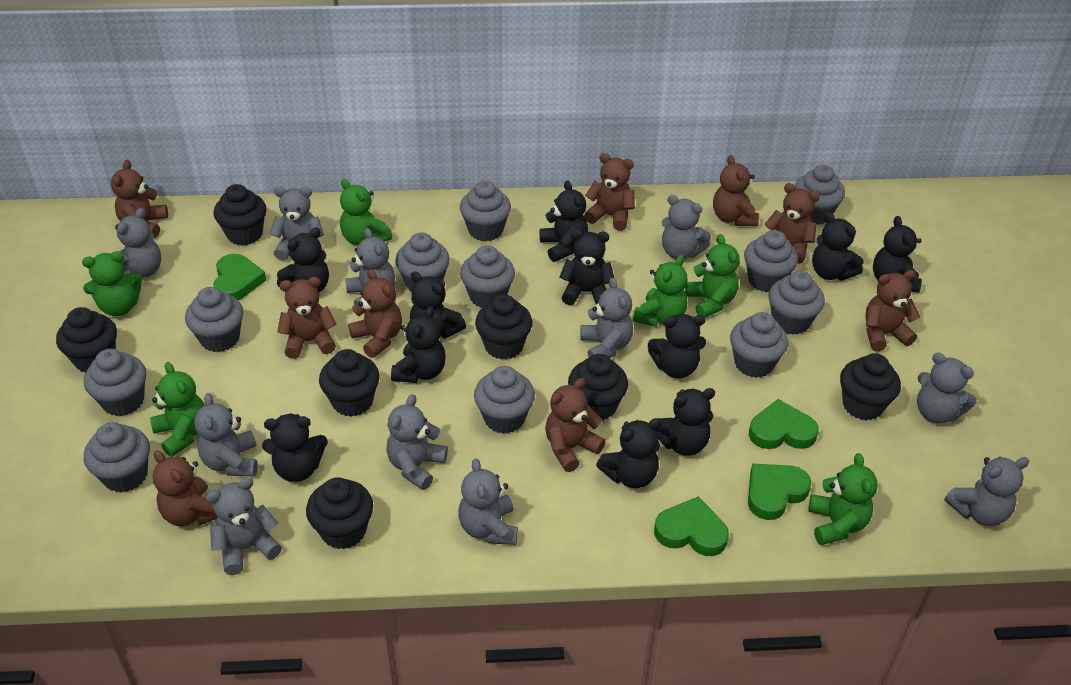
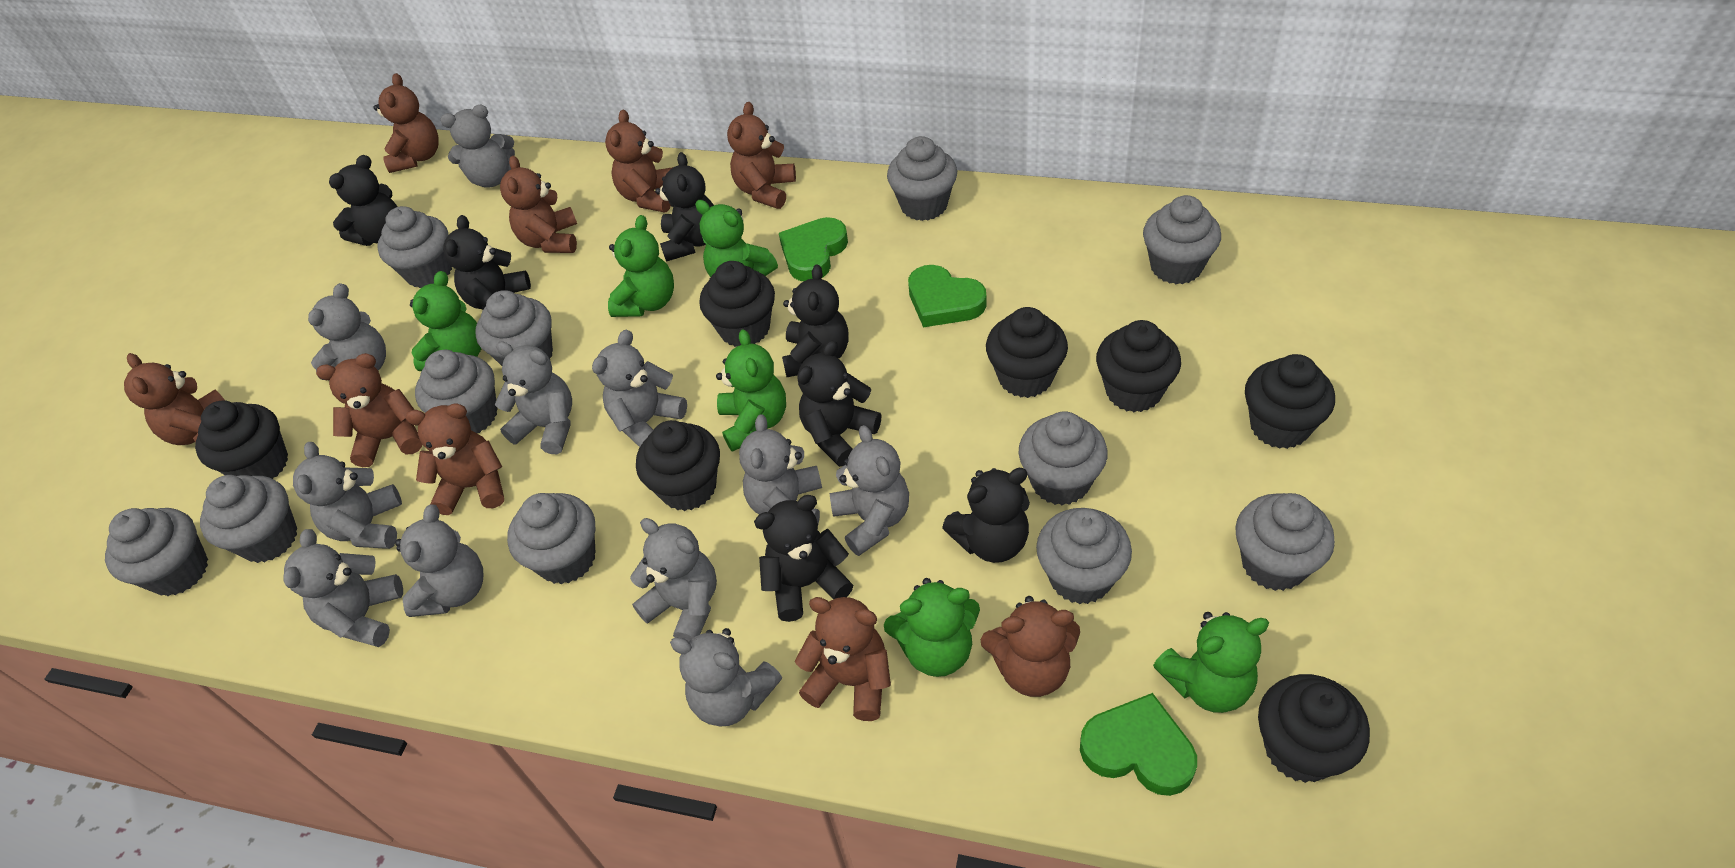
black teddy bear: 11 -> 7
green heart: 4 -> 3

